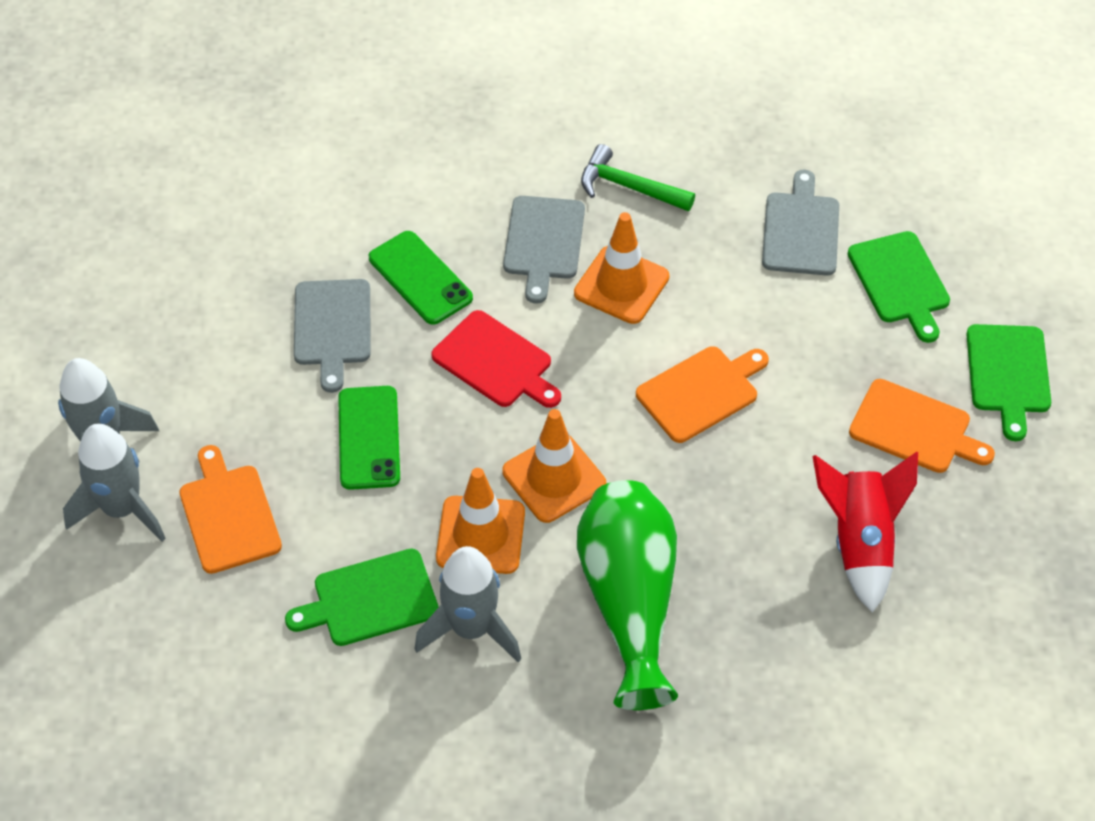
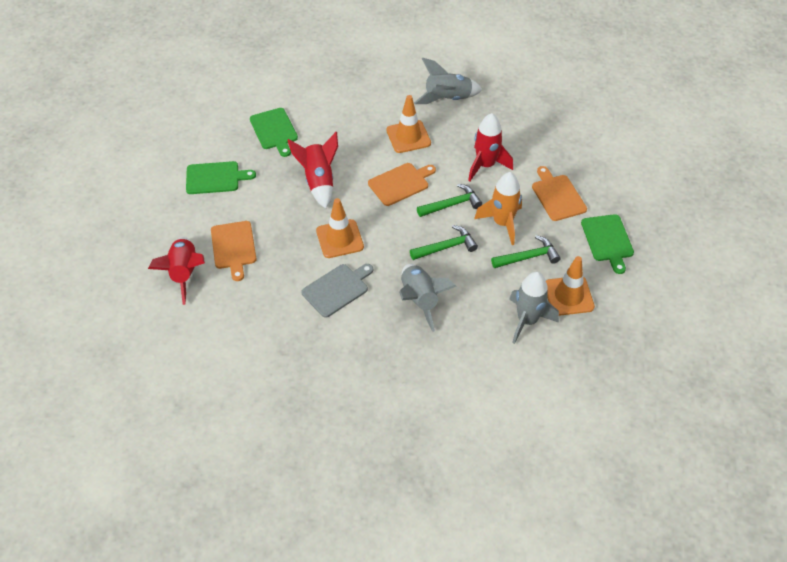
green hammer: 1 -> 3
green phone: 2 -> 0
green vase: 1 -> 0
grey cutting board: 3 -> 1
orange rocket: 0 -> 1
red cutting board: 1 -> 0
red rocket: 1 -> 3

